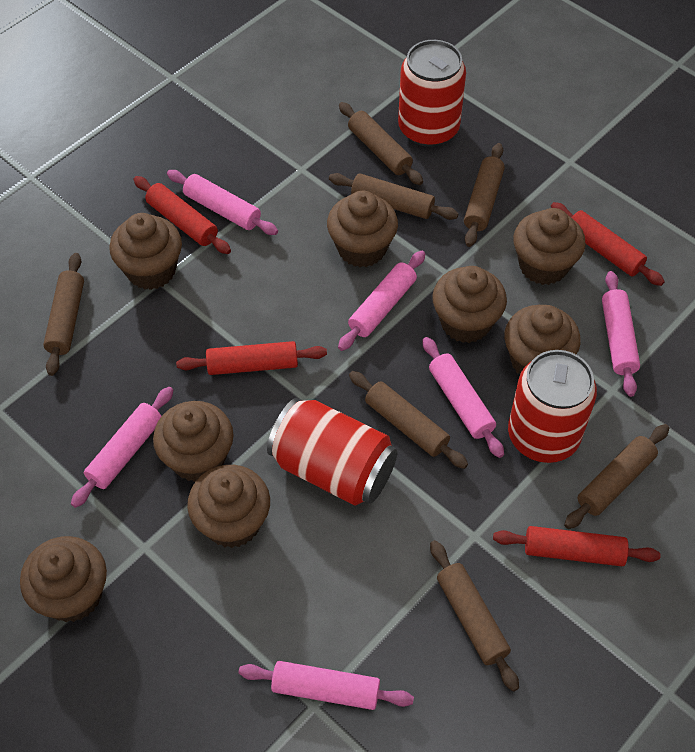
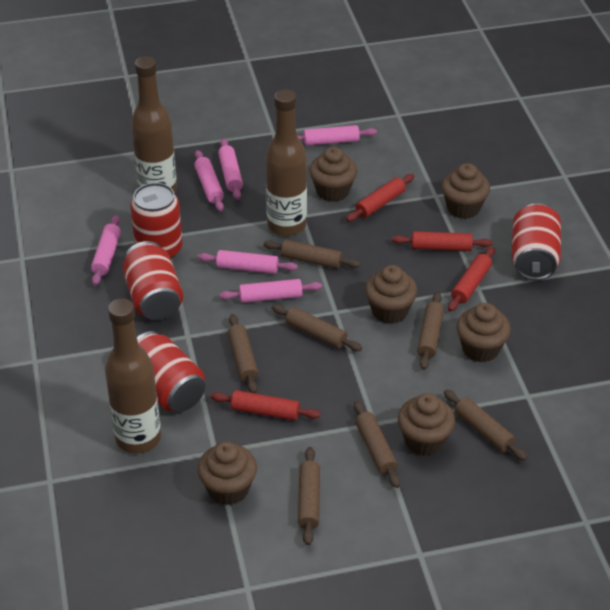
brown bottle: 0 -> 3
brown cupcake: 8 -> 6
red can: 3 -> 4

